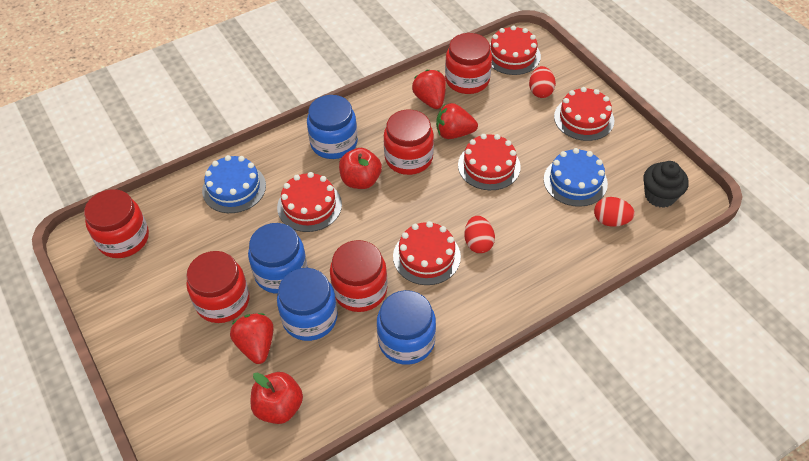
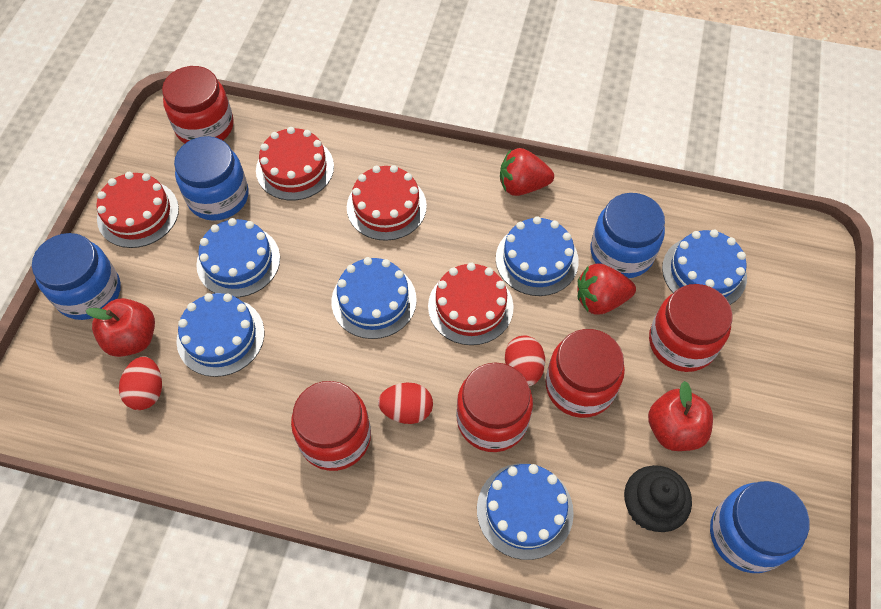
blue cake: 2 -> 6
red cake: 5 -> 4
red strawberry: 3 -> 2

